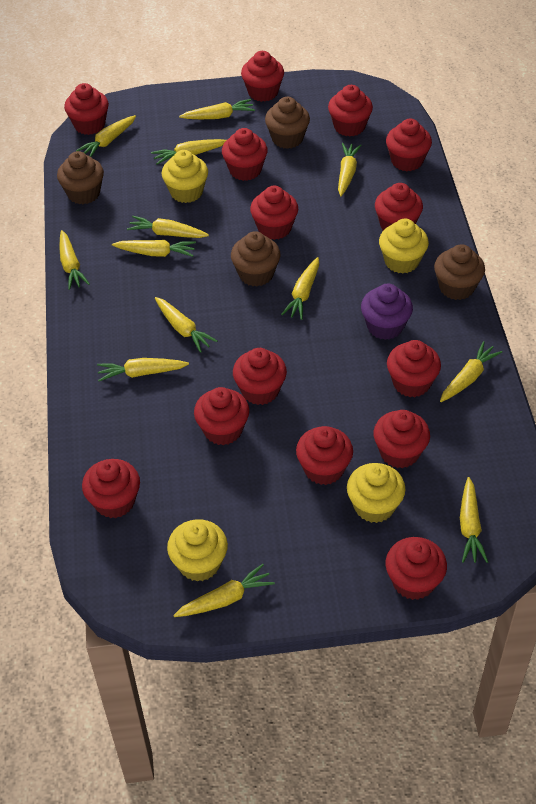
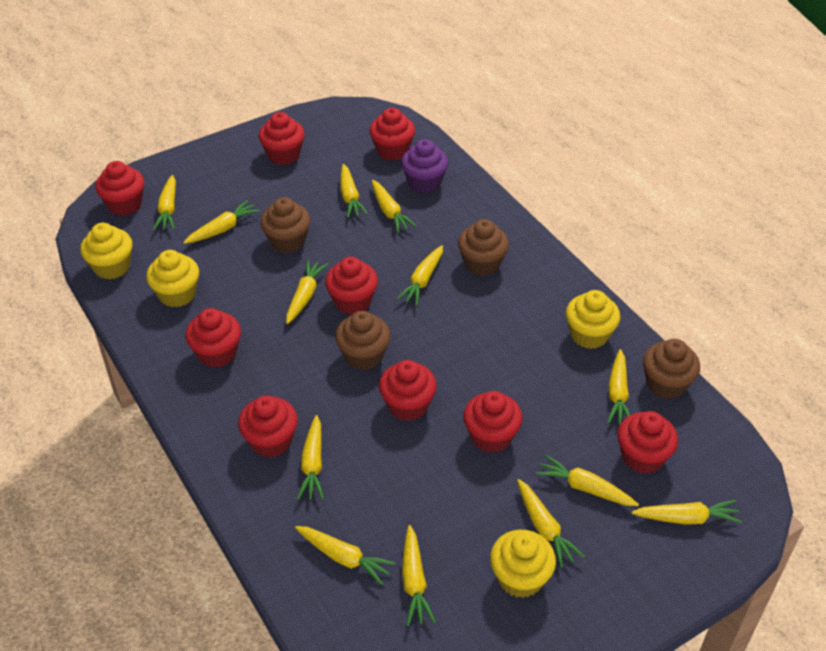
red cupcake: 14 -> 9

